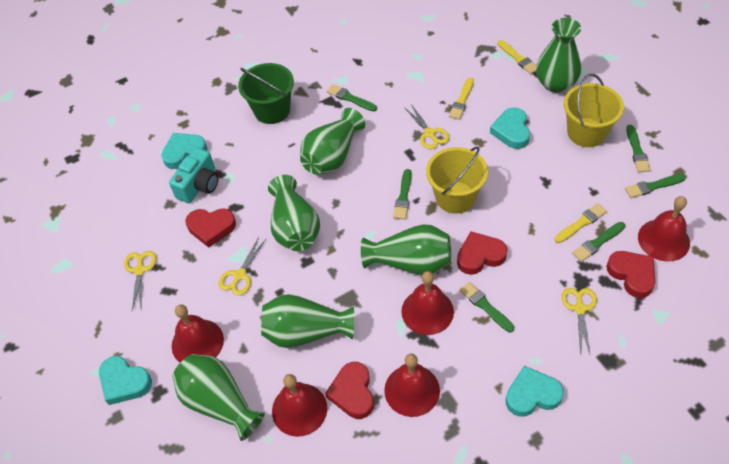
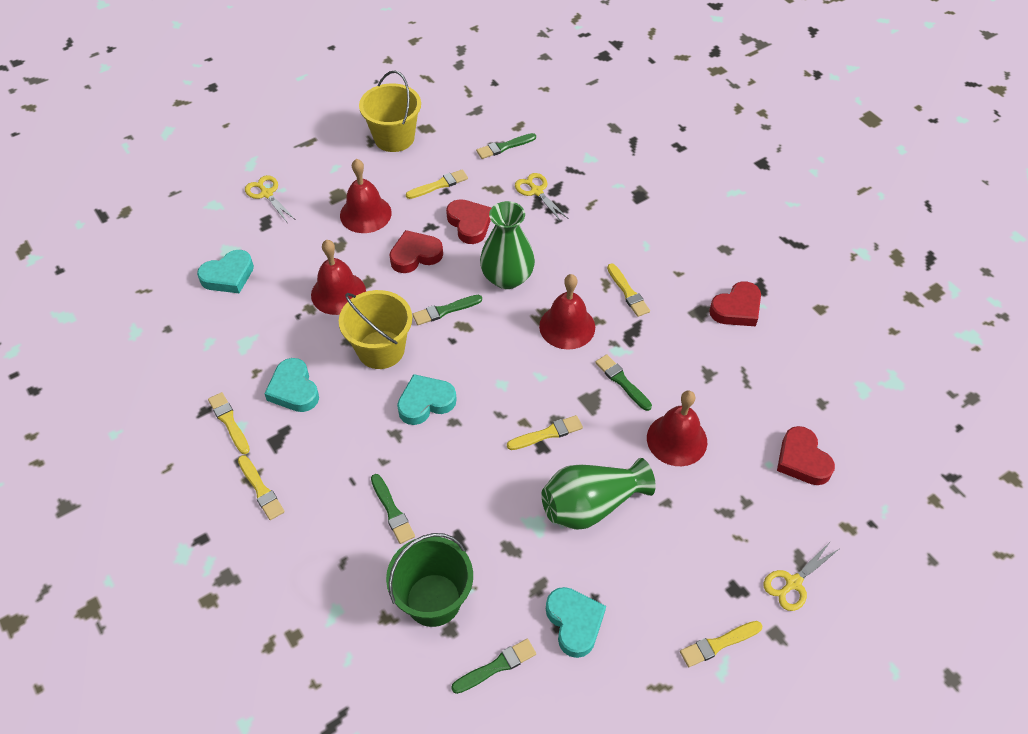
green brush: 6 -> 5
green vase: 6 -> 2
red bell: 5 -> 4
turquoise camera: 1 -> 0
yellow brush: 3 -> 6
yellow scissors: 4 -> 3

